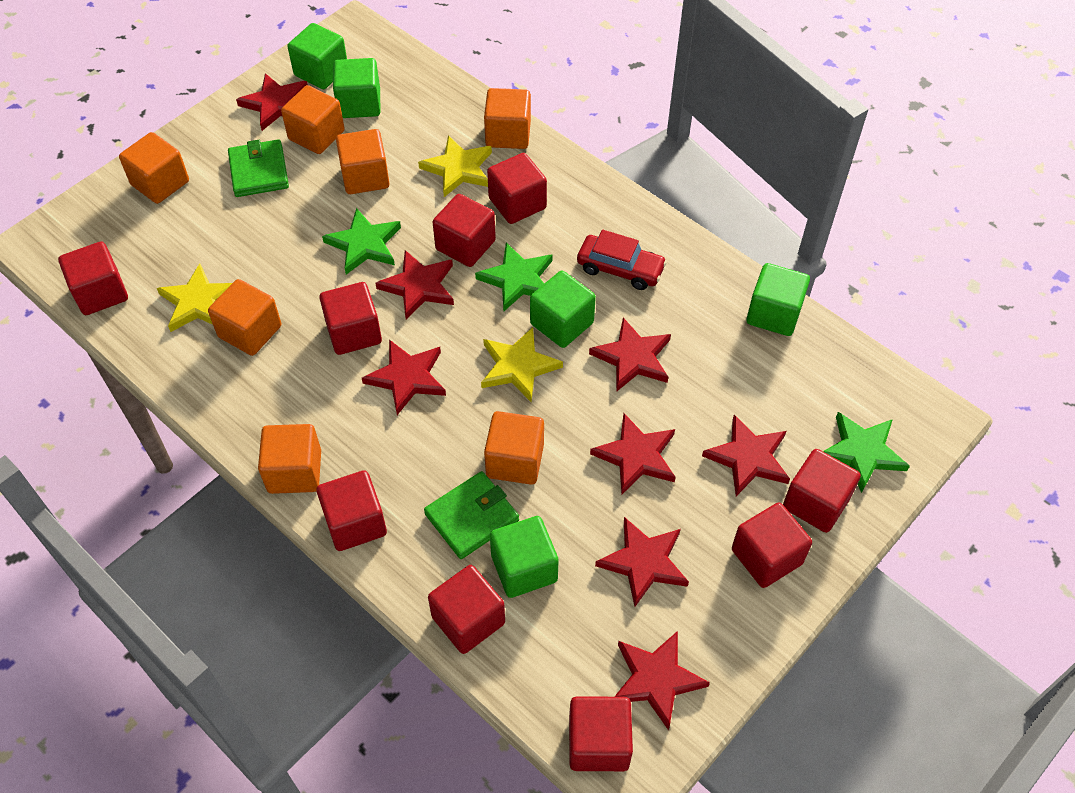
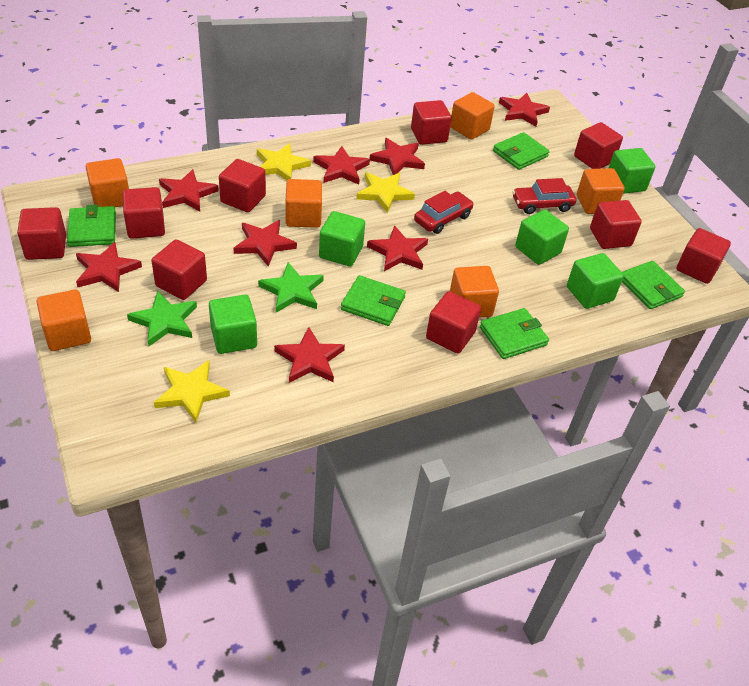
green star: 3 -> 2
green wallet: 2 -> 5
orange cube: 7 -> 6
red car: 1 -> 2

